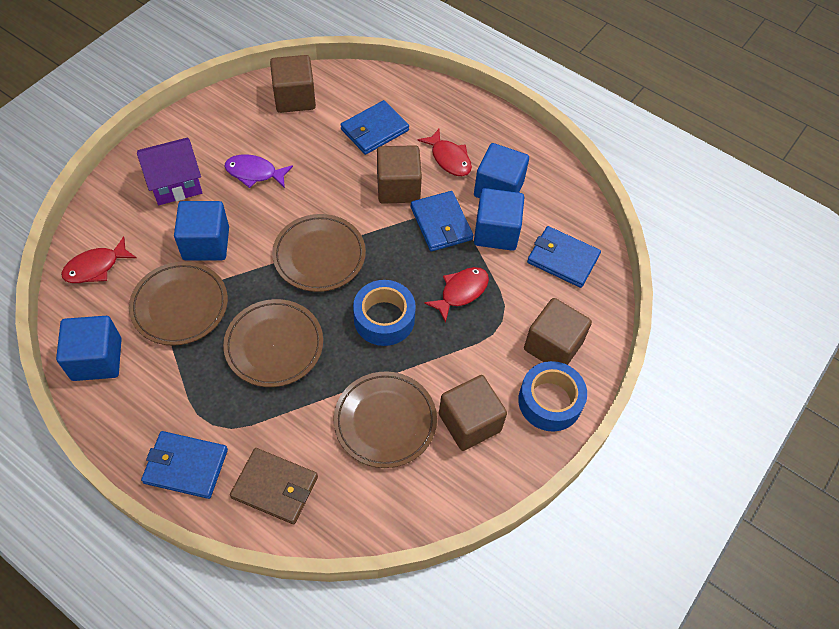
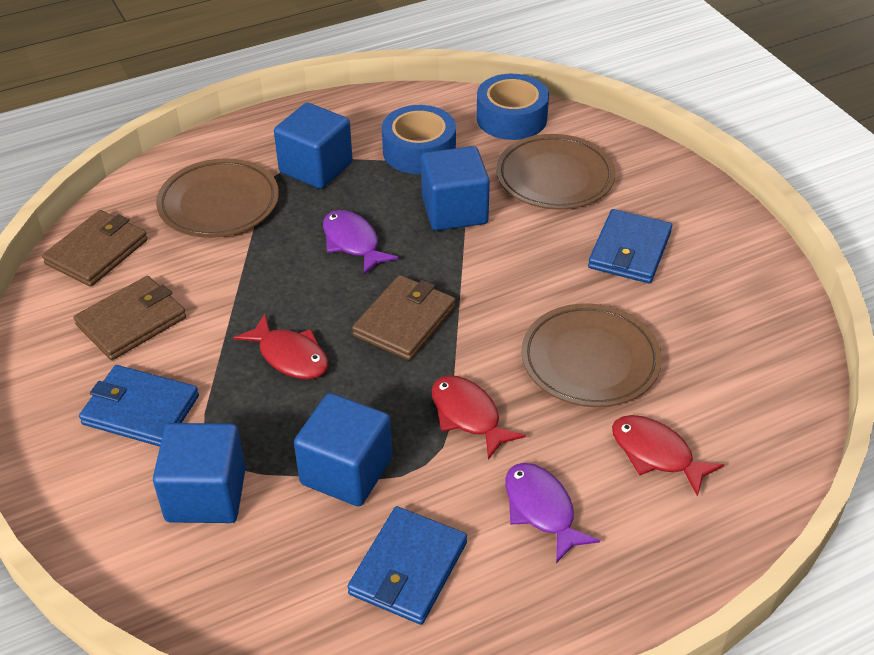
blue wallet: 4 -> 3
brown cube: 4 -> 0
brown plate: 4 -> 3
brown wallet: 1 -> 3
purple fish: 1 -> 2
purple house: 1 -> 0

